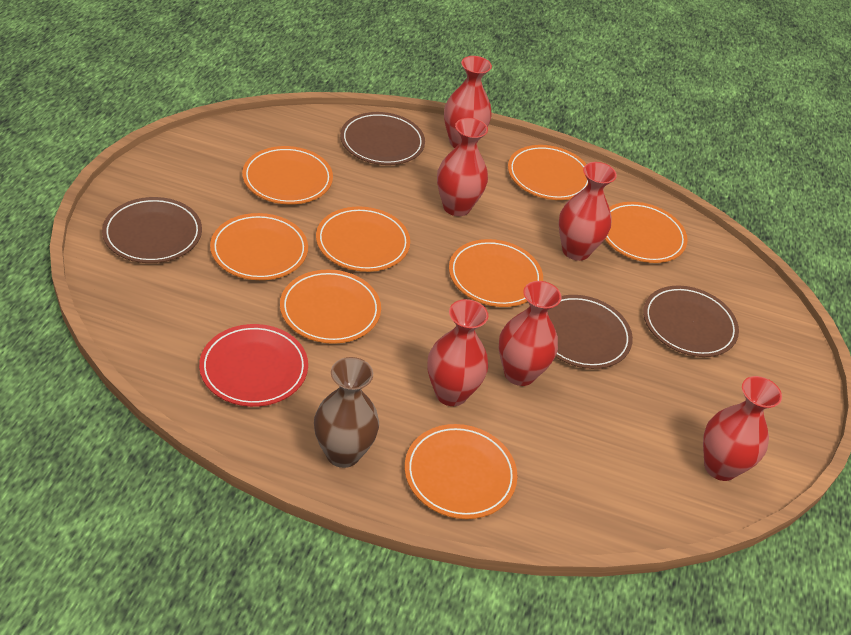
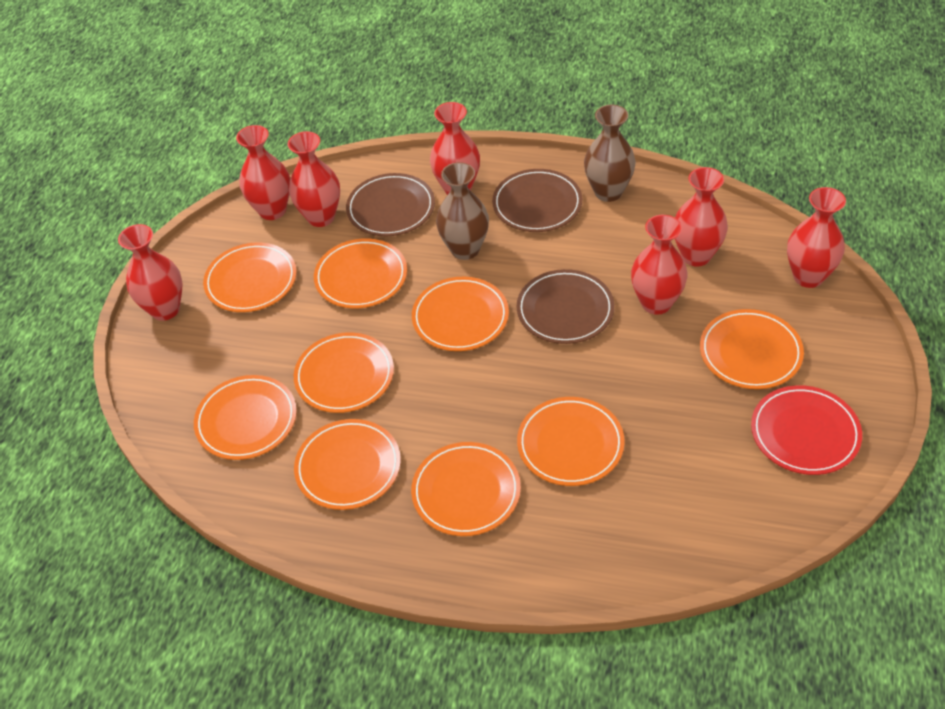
brown plate: 4 -> 3
brown vase: 1 -> 2
orange plate: 8 -> 9
red vase: 6 -> 7

